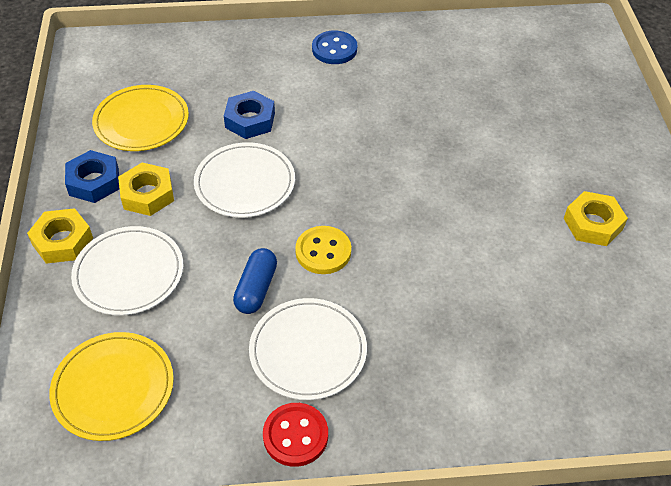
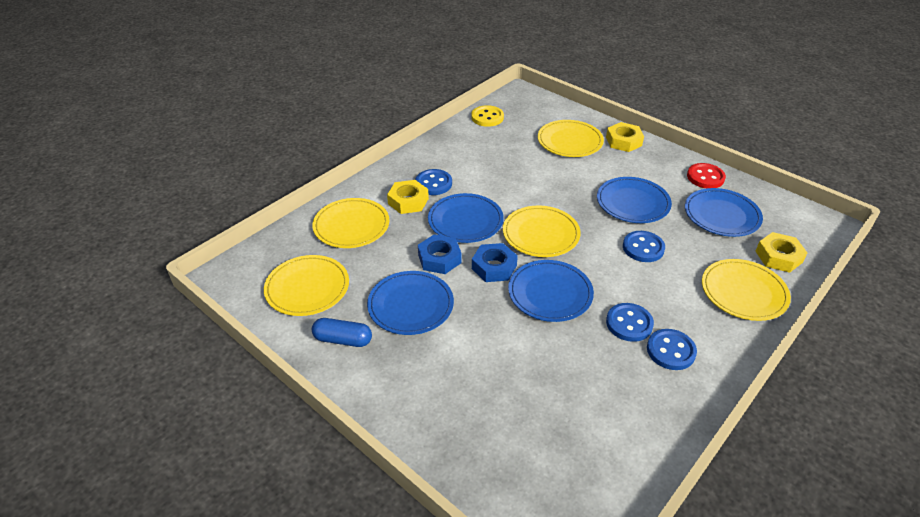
blue button: 1 -> 4
blue plate: 0 -> 5
white plate: 3 -> 0
yellow plate: 2 -> 5

